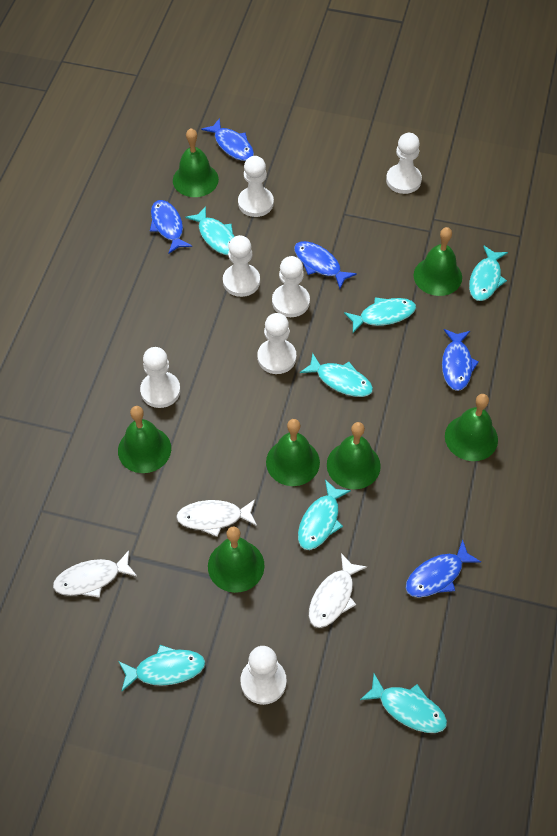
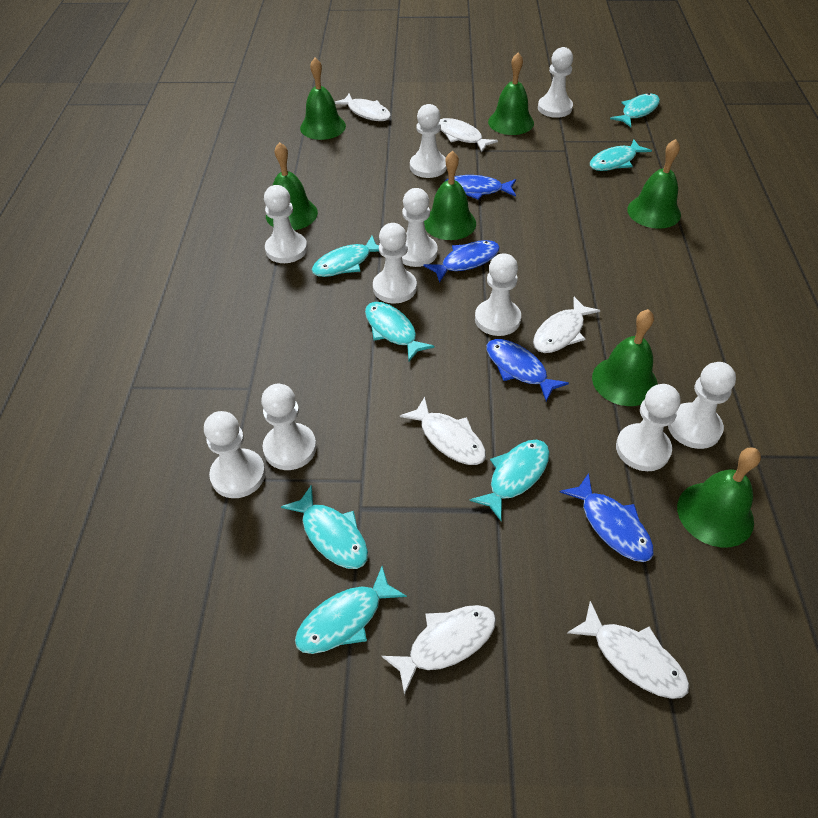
blue fish: 5 -> 4
white fish: 3 -> 6
white pawn: 7 -> 10

